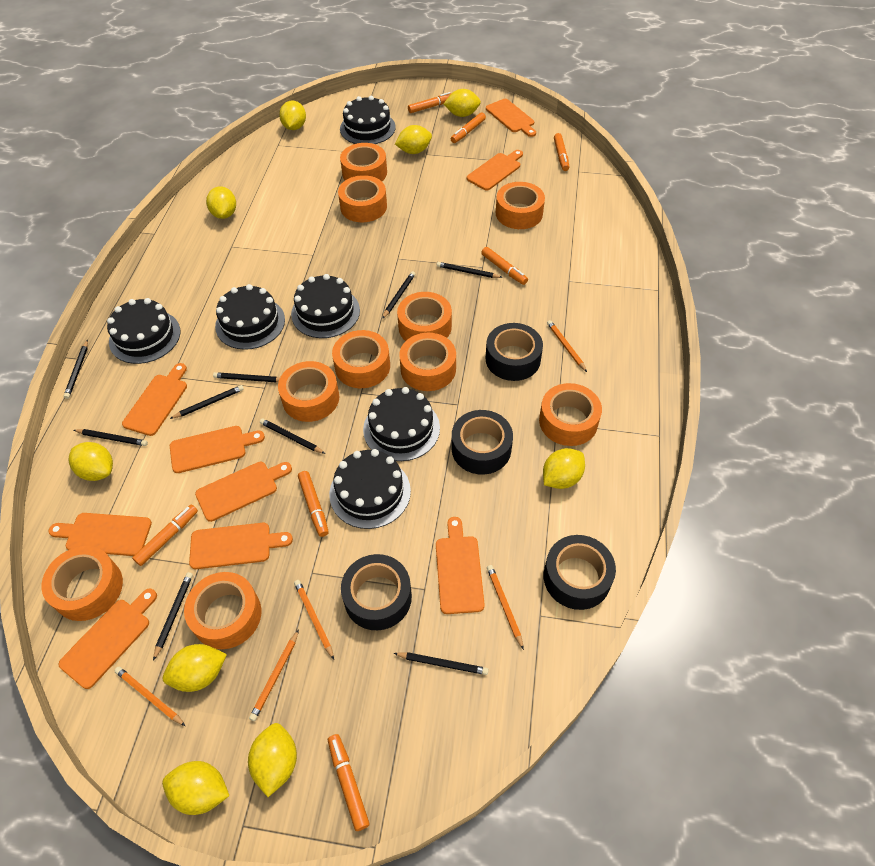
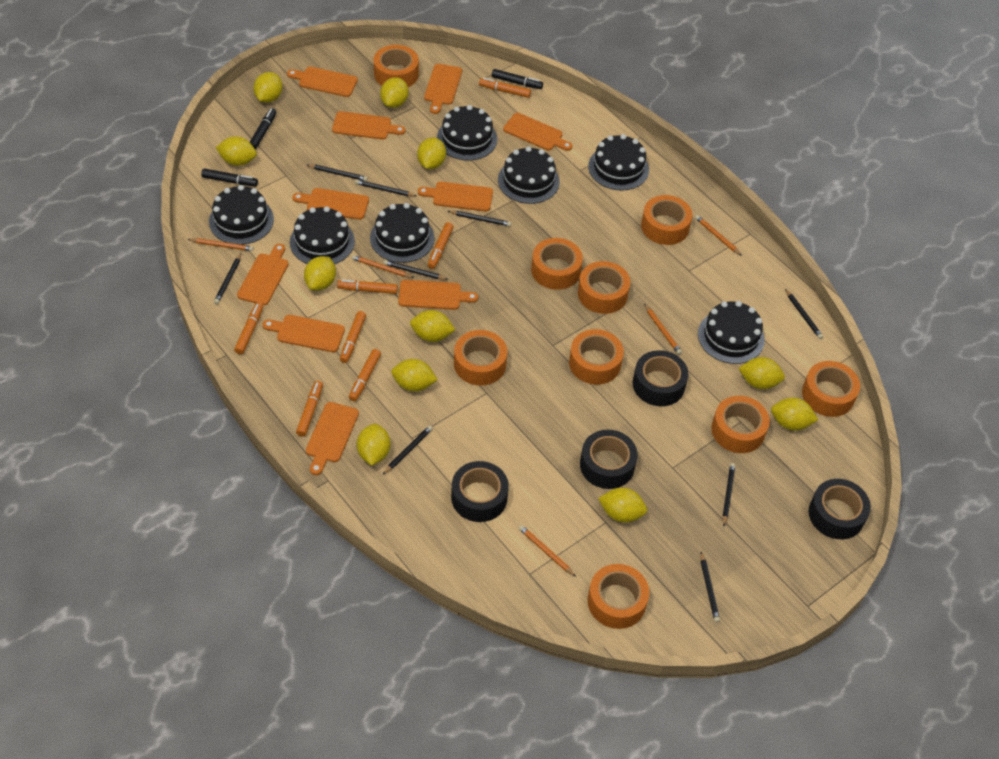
black cake: 6 -> 7
black marker: 0 -> 3
orange cutting board: 9 -> 10
orange tape: 10 -> 9
yellow lemon: 9 -> 11

